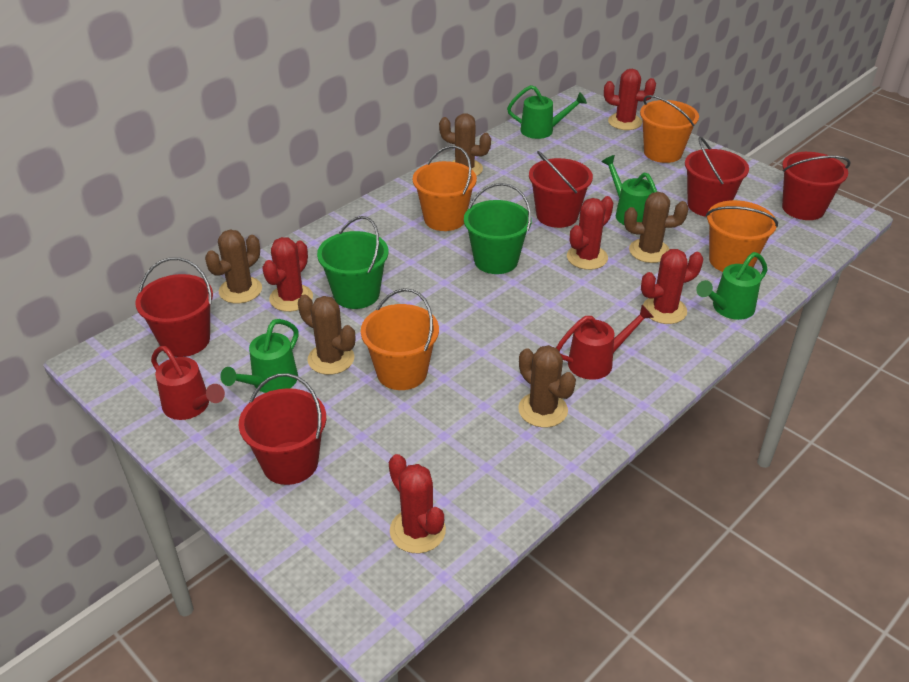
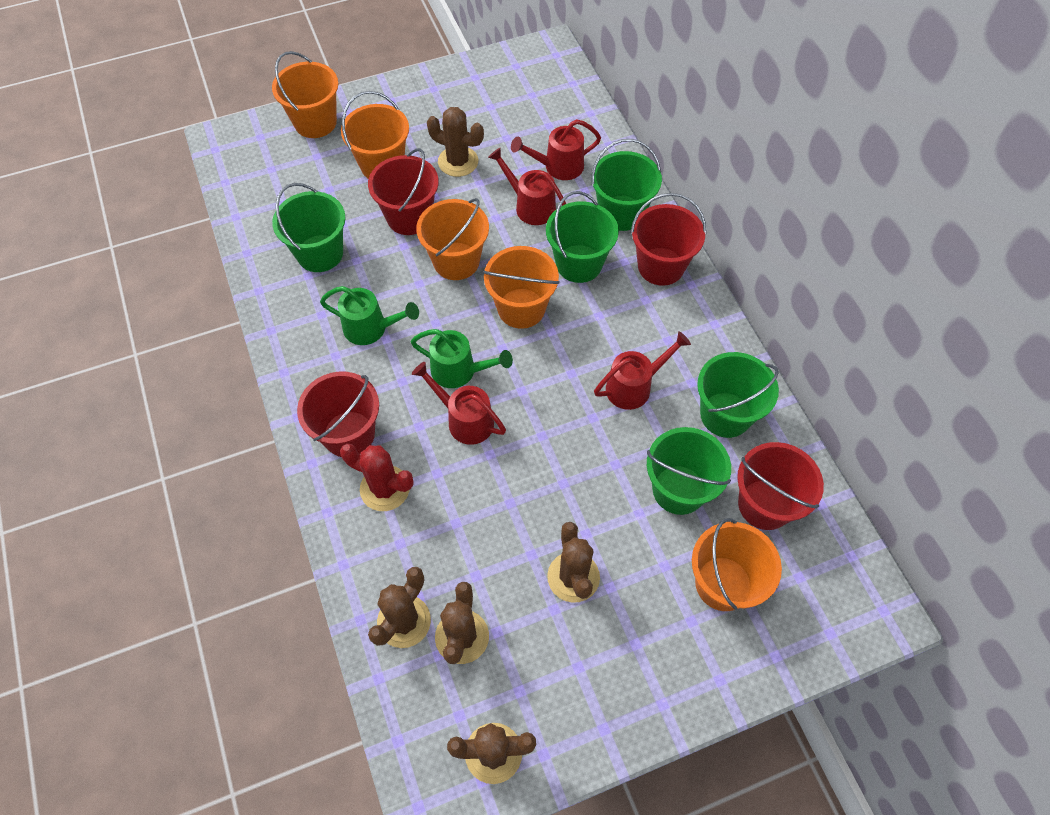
green bucket: 2 -> 5
green watering can: 4 -> 2
orange bucket: 4 -> 5
red bucket: 5 -> 4
red cactus: 5 -> 1
red watering can: 2 -> 4

